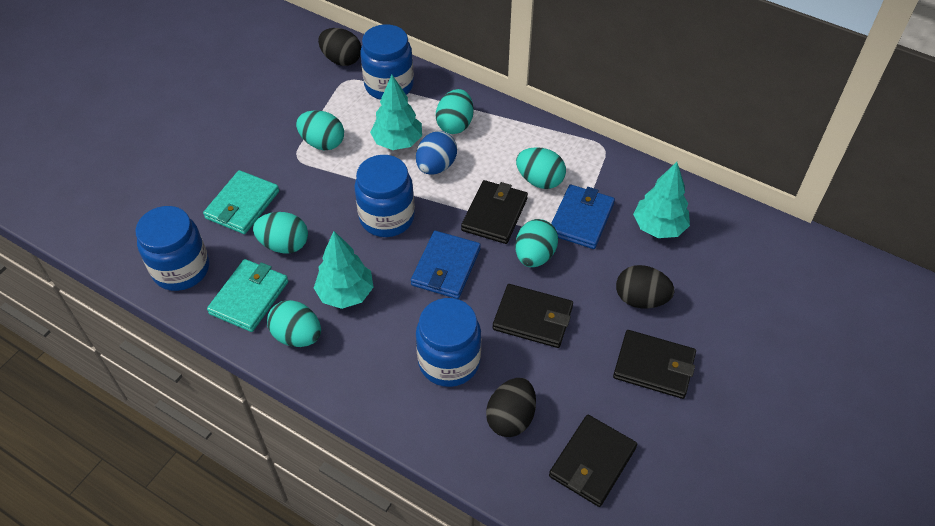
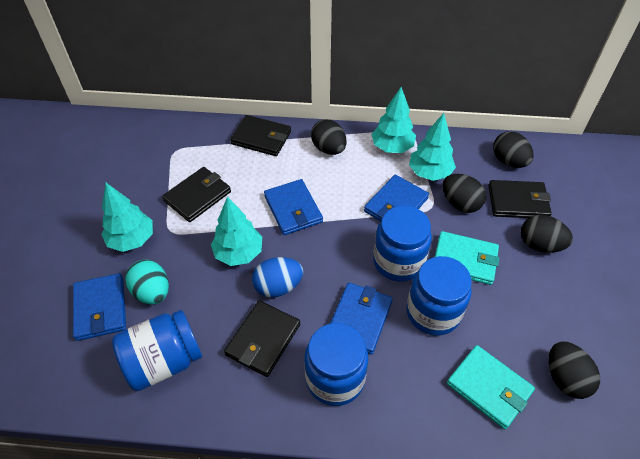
black egg: 3 -> 5
blue wallet: 2 -> 4
turquoise egg: 6 -> 1
turquoise tree: 3 -> 4

